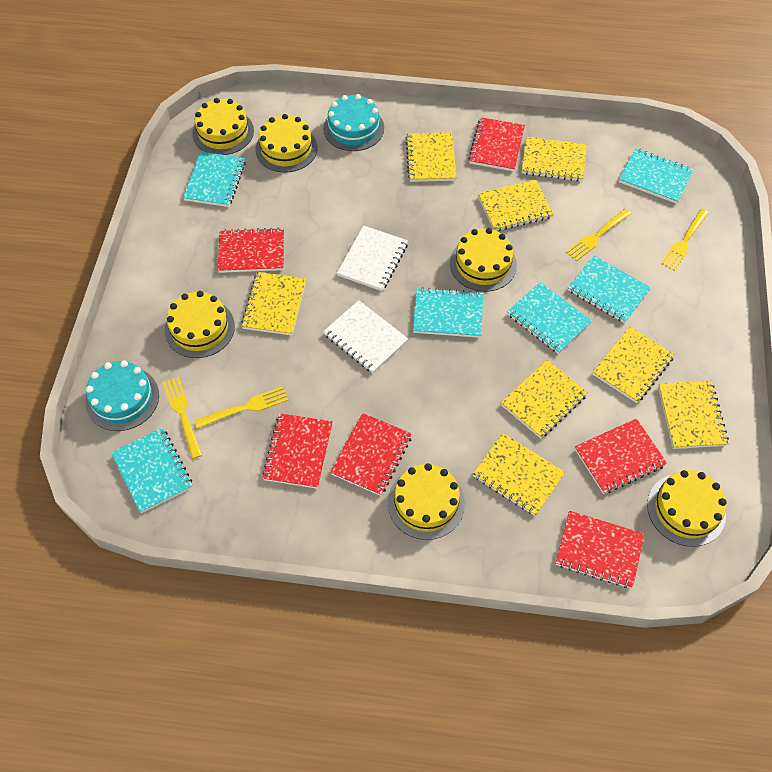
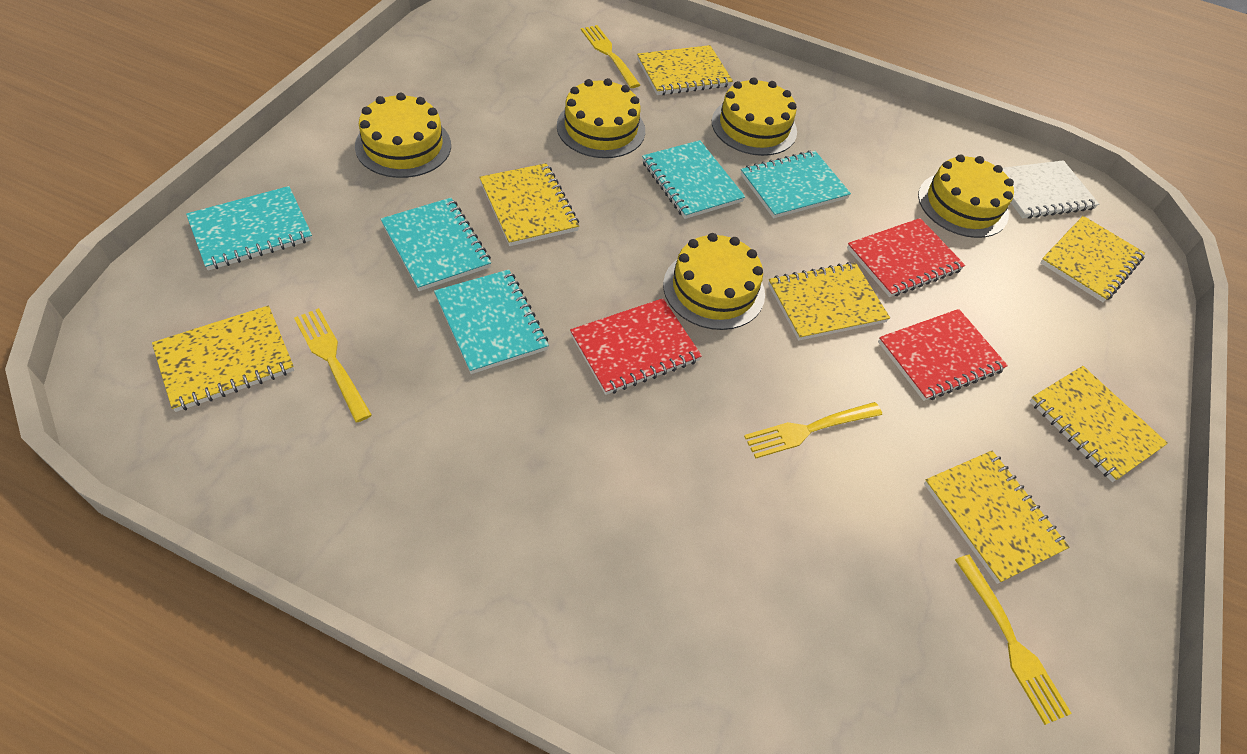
red notebook: 6 -> 3
turquoise cake: 2 -> 0
turquoise notebook: 6 -> 5
white notebook: 2 -> 1
yellow cake: 6 -> 5
yellow notebook: 8 -> 7

